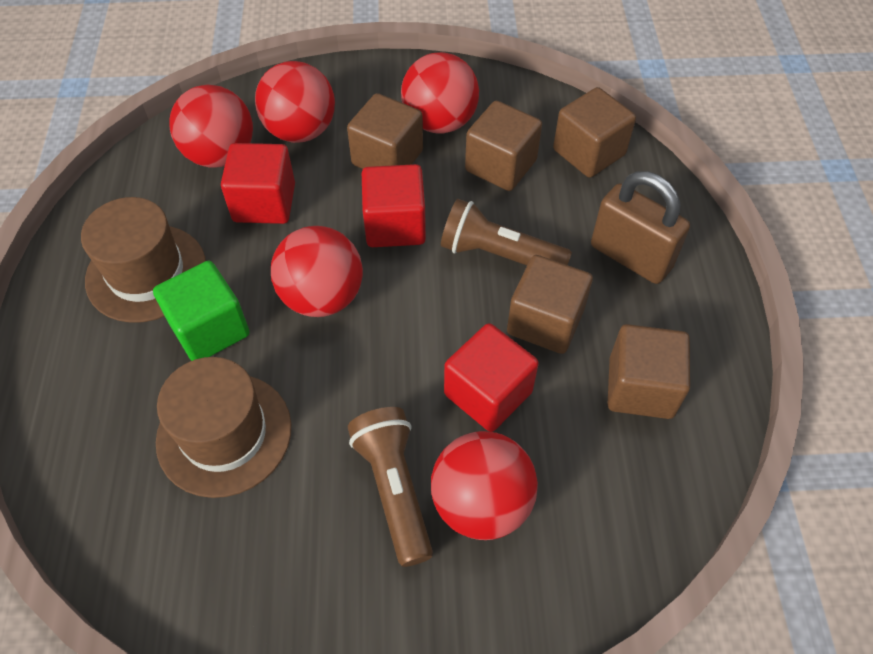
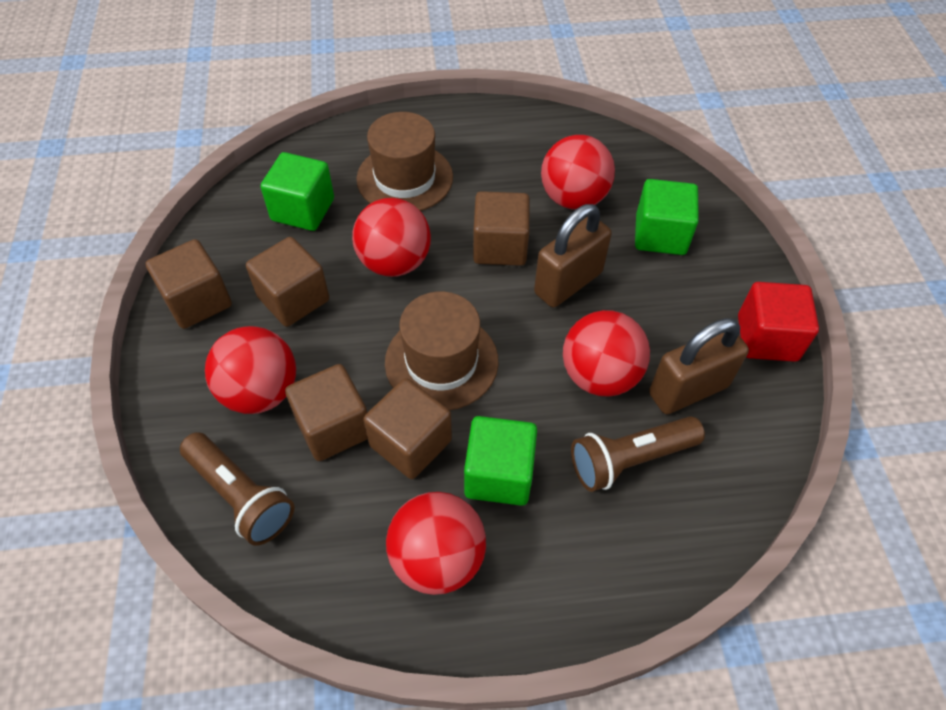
brown padlock: 1 -> 2
green cube: 1 -> 3
red cube: 3 -> 1

